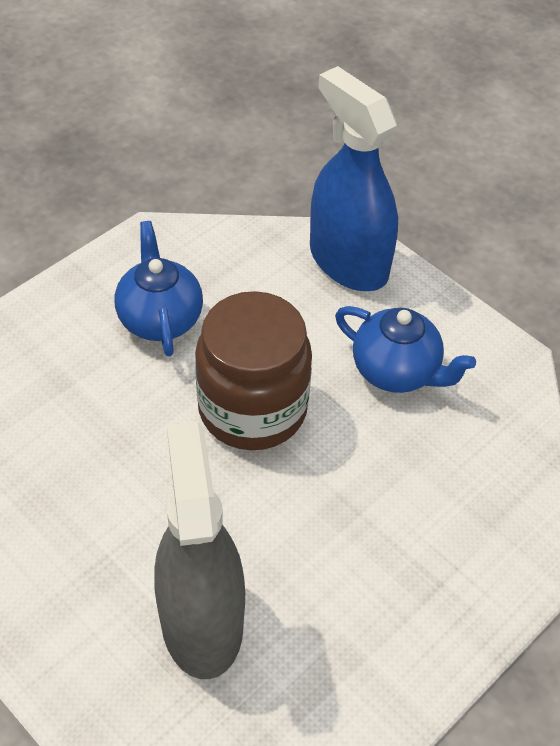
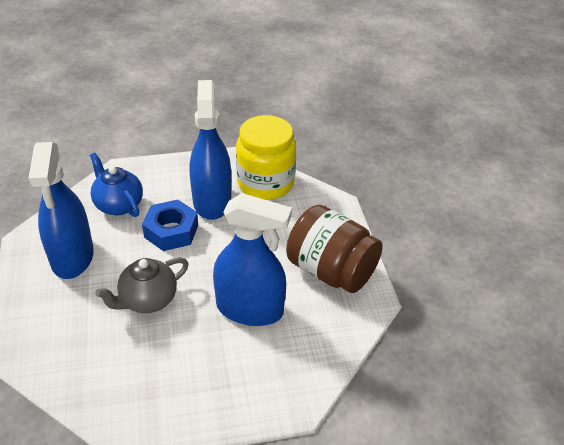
blue nut: 0 -> 1
blue spray bottle: 1 -> 3
blue teapot: 2 -> 1
grey spray bottle: 1 -> 0
grey teapot: 0 -> 1
yellow jar: 0 -> 1

